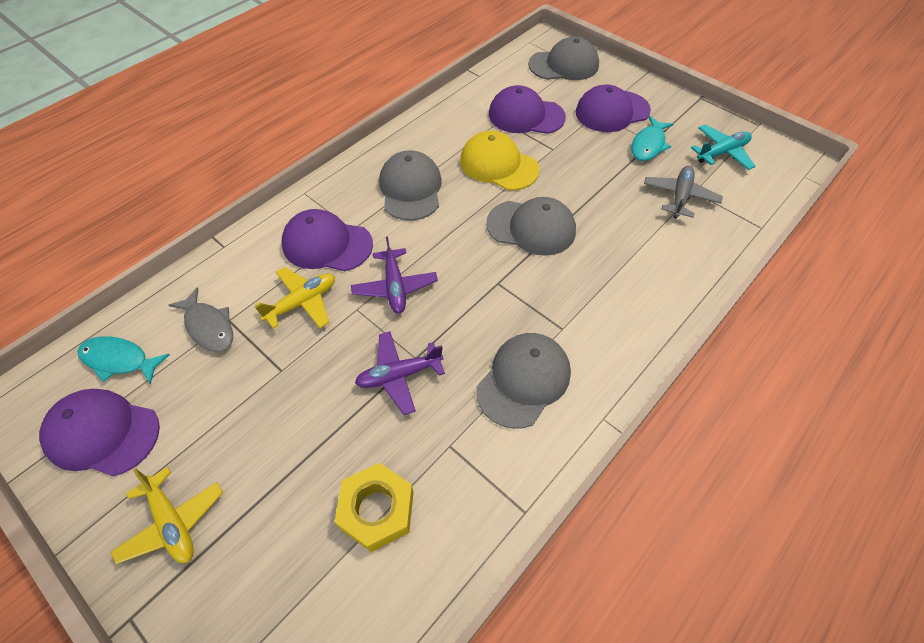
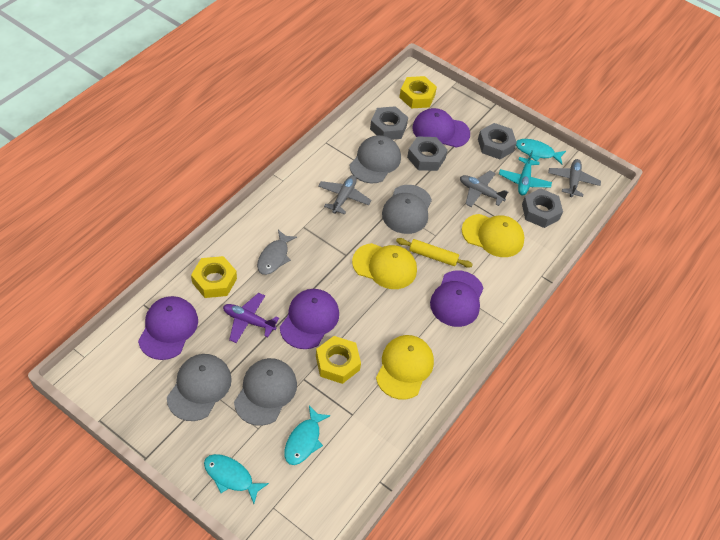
grey nut: 0 -> 4
grey plane: 1 -> 3
purple plane: 2 -> 1
turquoise fish: 2 -> 3
yellow cap: 1 -> 3
yellow nut: 1 -> 3
yellow plane: 2 -> 0
yellow rolling pin: 0 -> 1

